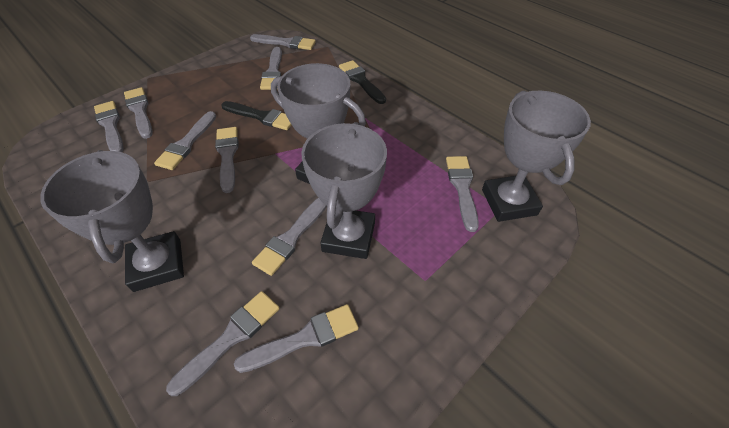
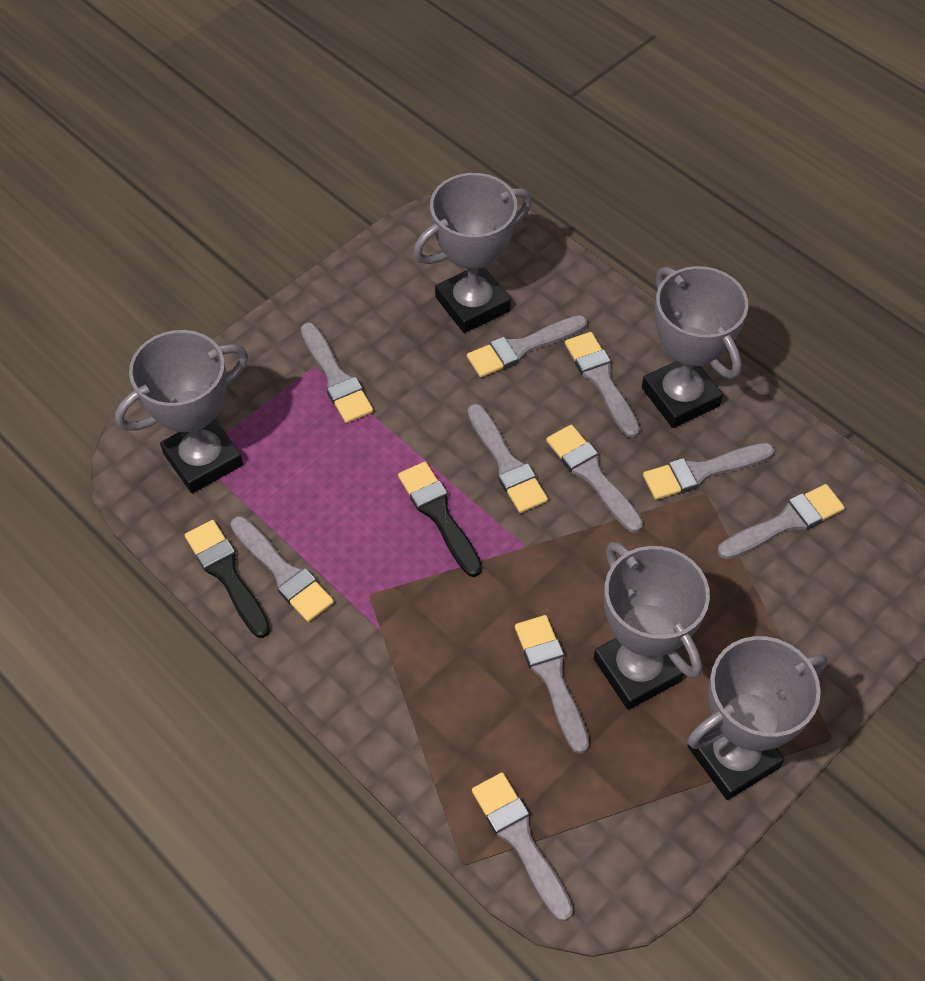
grey trophy: 4 -> 5

